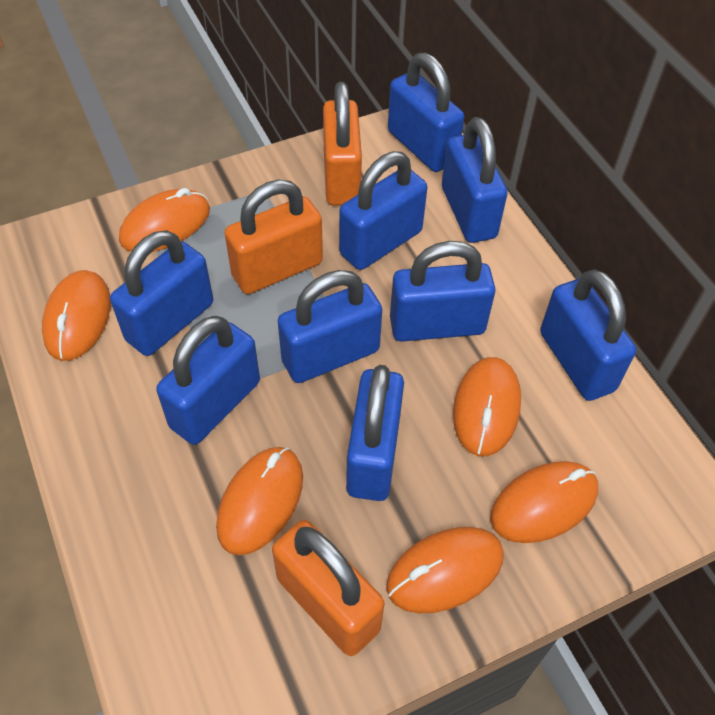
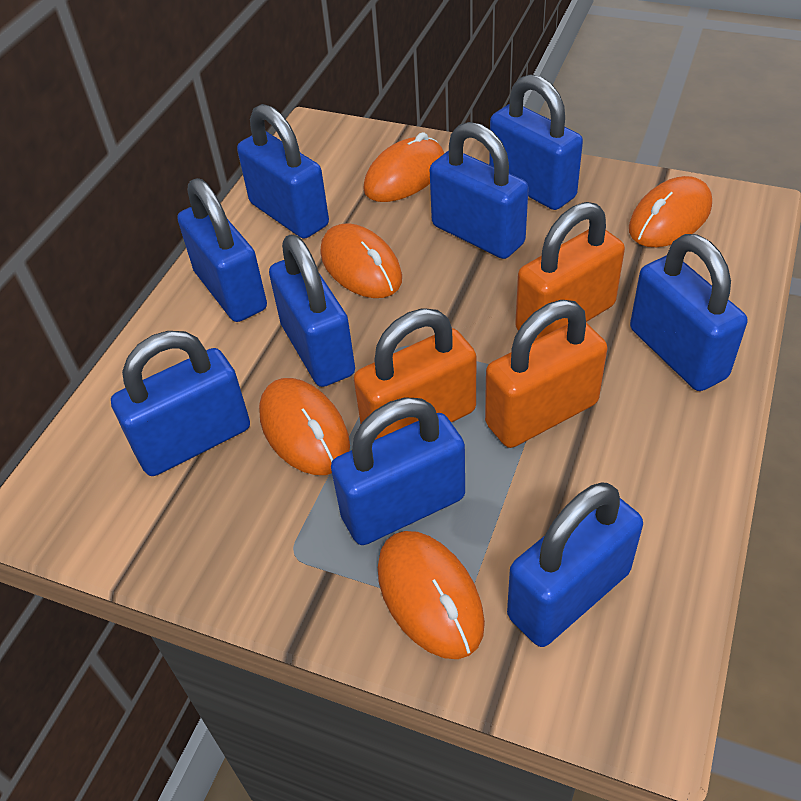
orange mouse: 6 -> 5

